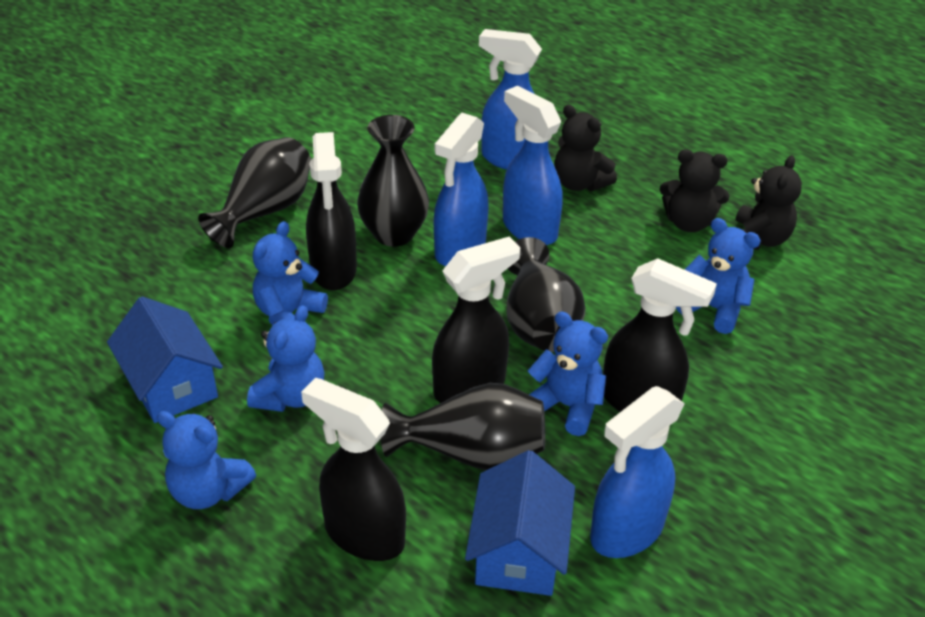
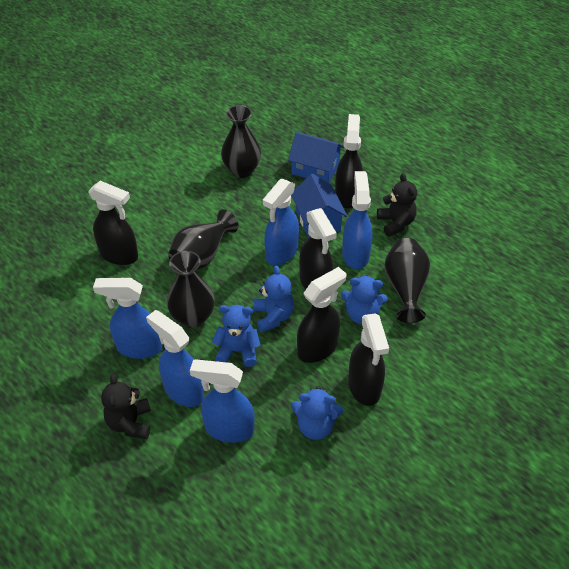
black spray bottle: 4 -> 5
black teddy bear: 3 -> 2
blue spray bottle: 4 -> 5
blue teddy bear: 5 -> 4

